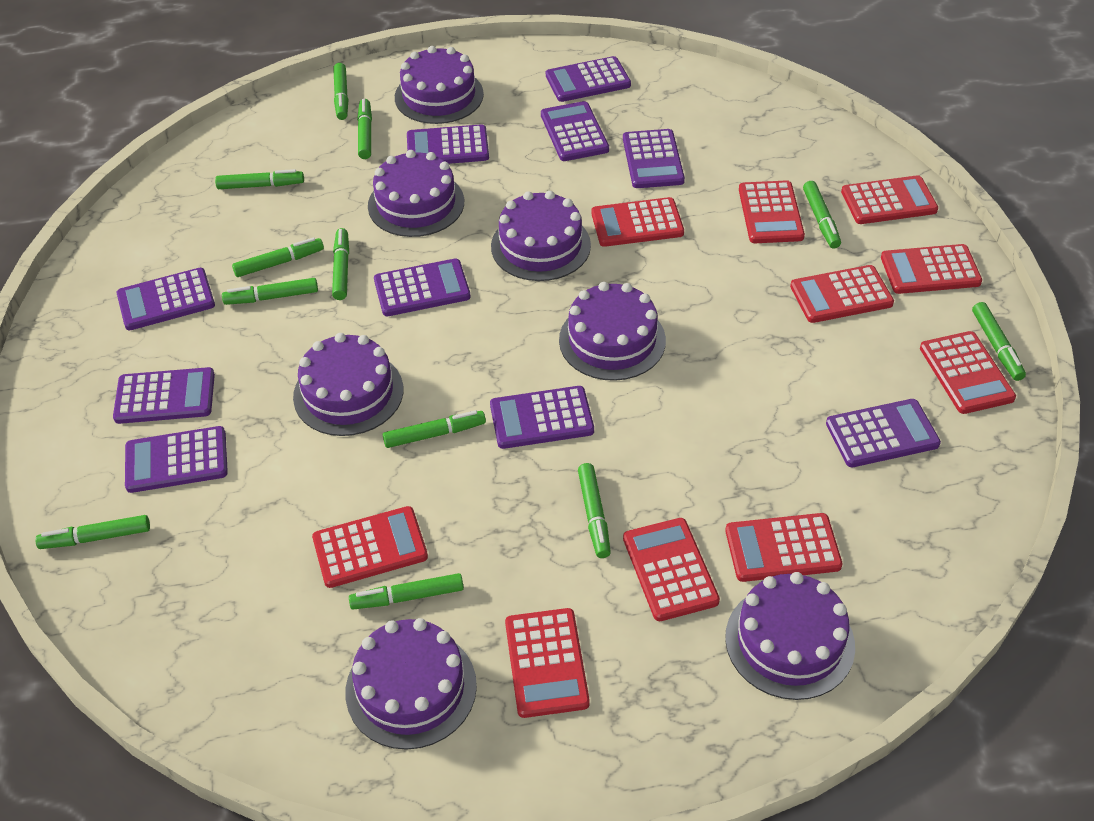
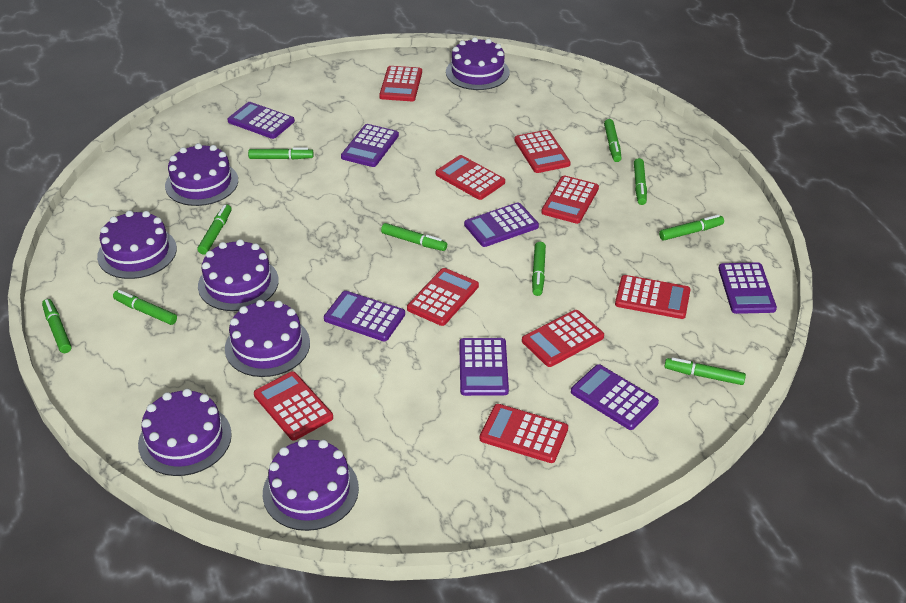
green marker: 12 -> 10
purple calculator: 10 -> 7
red calculator: 10 -> 9

